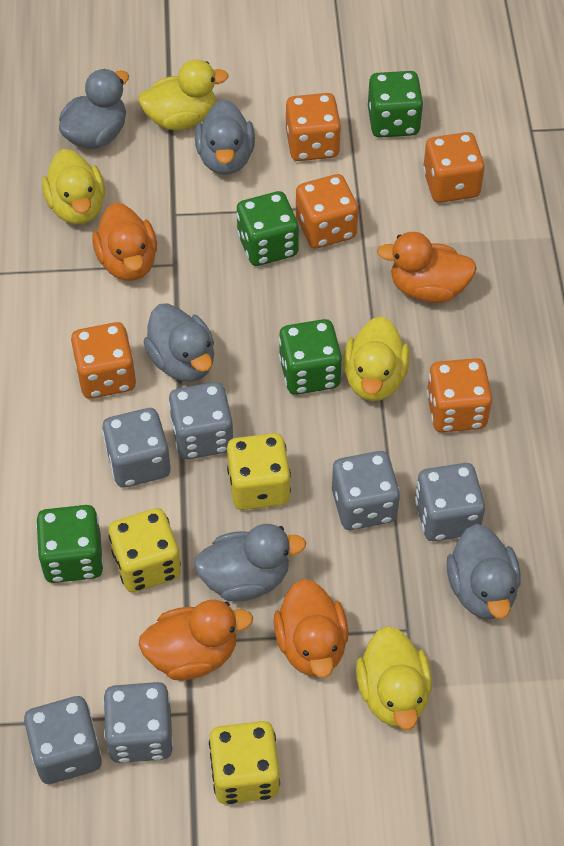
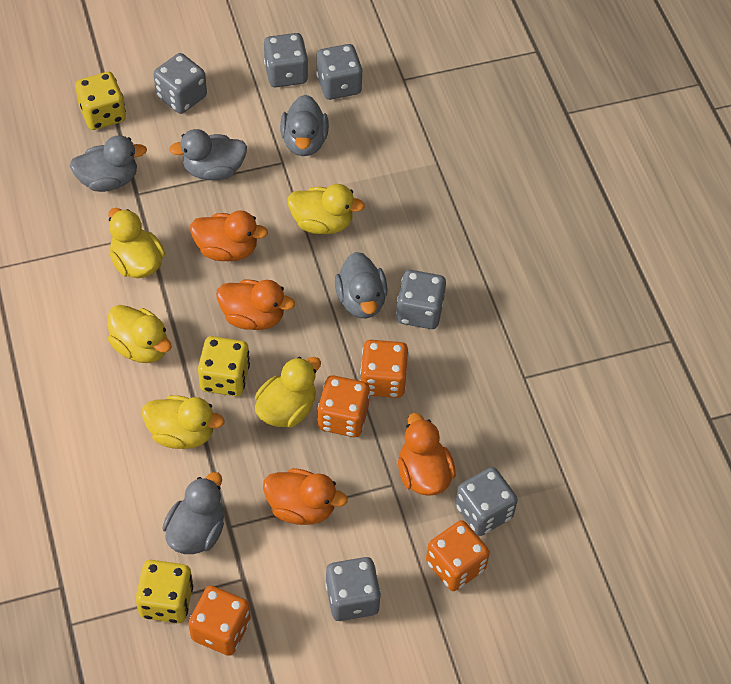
green dice: 4 -> 0
orange dice: 5 -> 4
yellow duck: 4 -> 5

